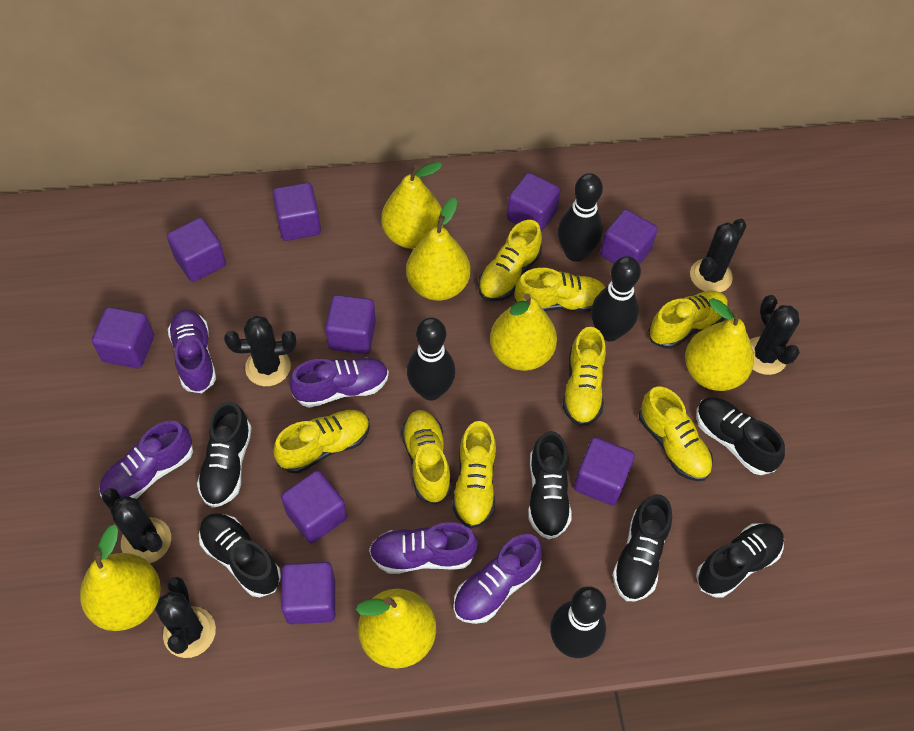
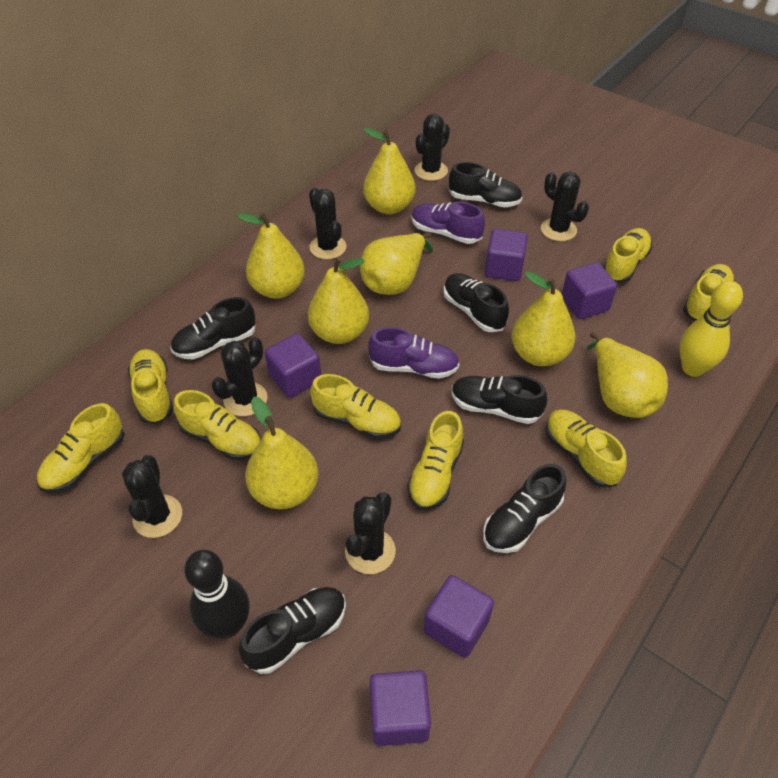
black bowling pin: 4 -> 1
black cactus: 5 -> 6
purple cube: 9 -> 5
purple shoe: 5 -> 2
yellow bowling pin: 0 -> 1
yellow pear: 6 -> 7

